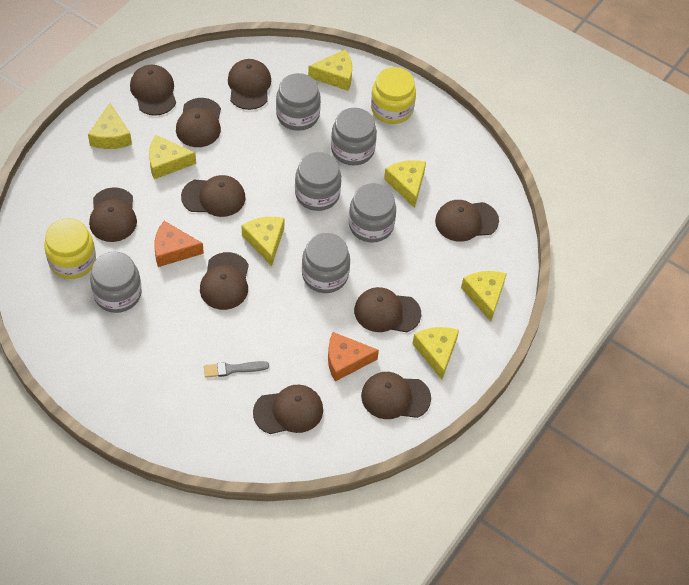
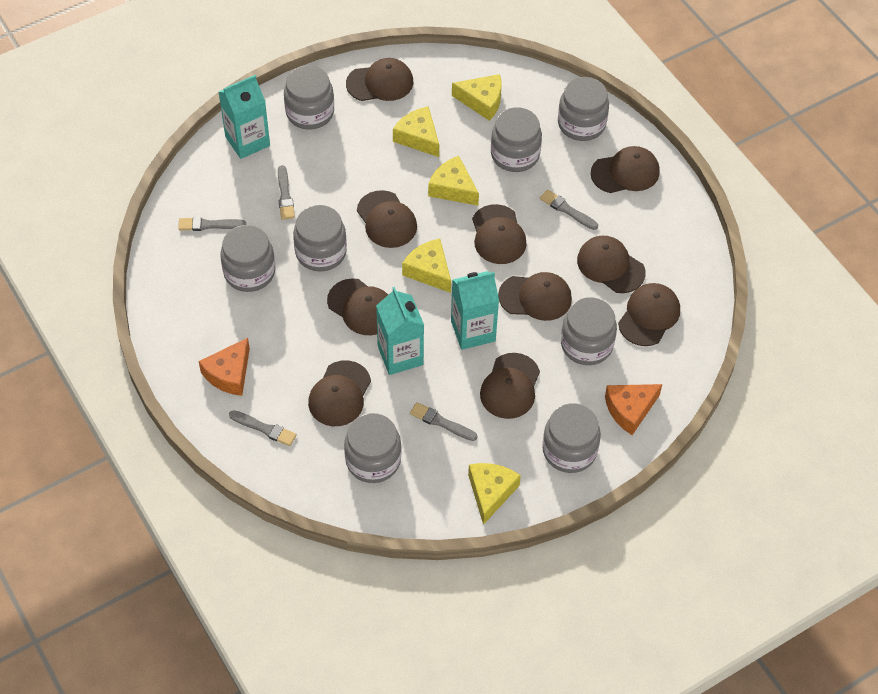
grey brush: 1 -> 5
grey jar: 6 -> 8
turquoise carton: 0 -> 3
yellow cheese: 7 -> 5
yellow jar: 2 -> 0

